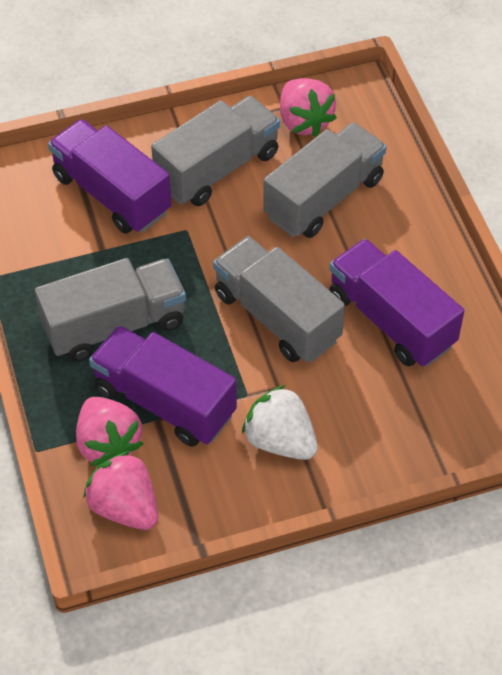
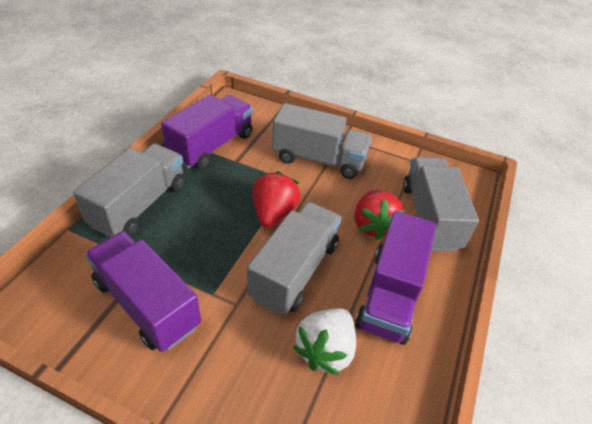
pink strawberry: 3 -> 0
red strawberry: 0 -> 2

